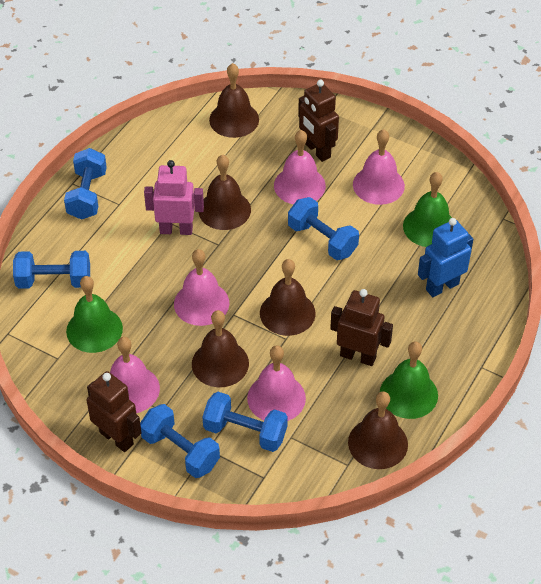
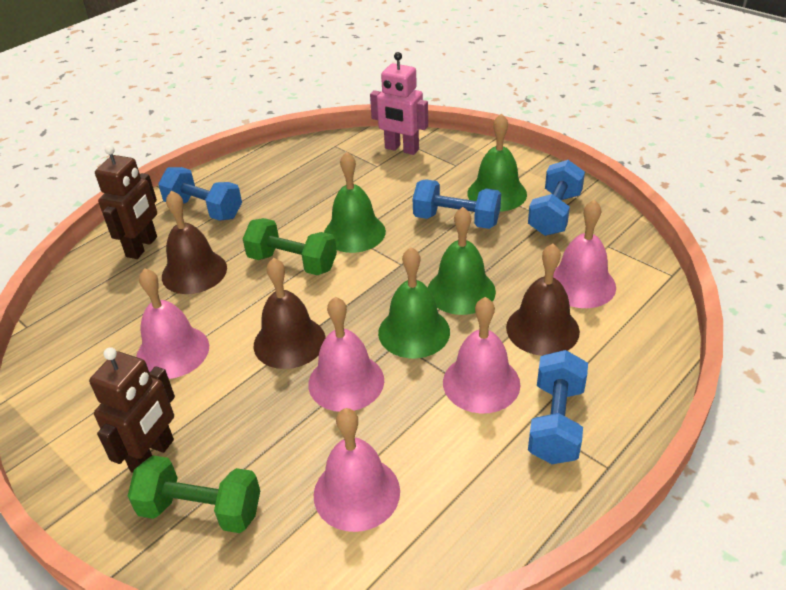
blue dumbbell: 5 -> 4
blue robot: 1 -> 0
brown bell: 5 -> 3
brown robot: 3 -> 2
green bell: 3 -> 4
green dumbbell: 0 -> 2

